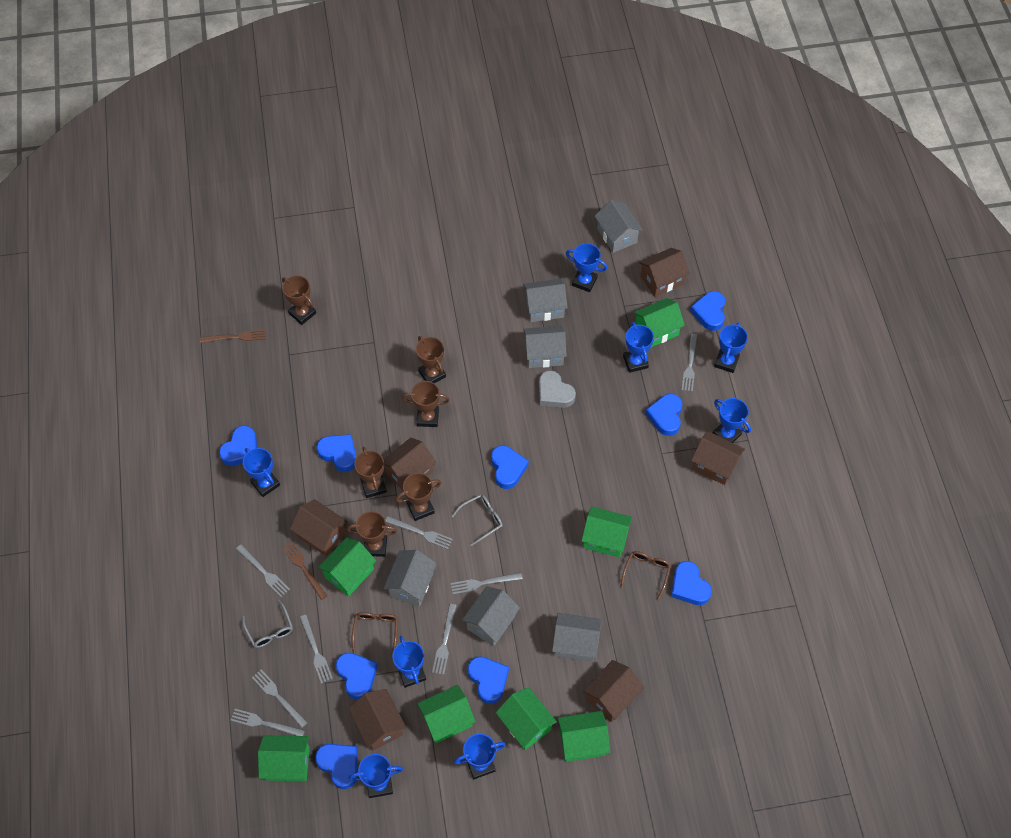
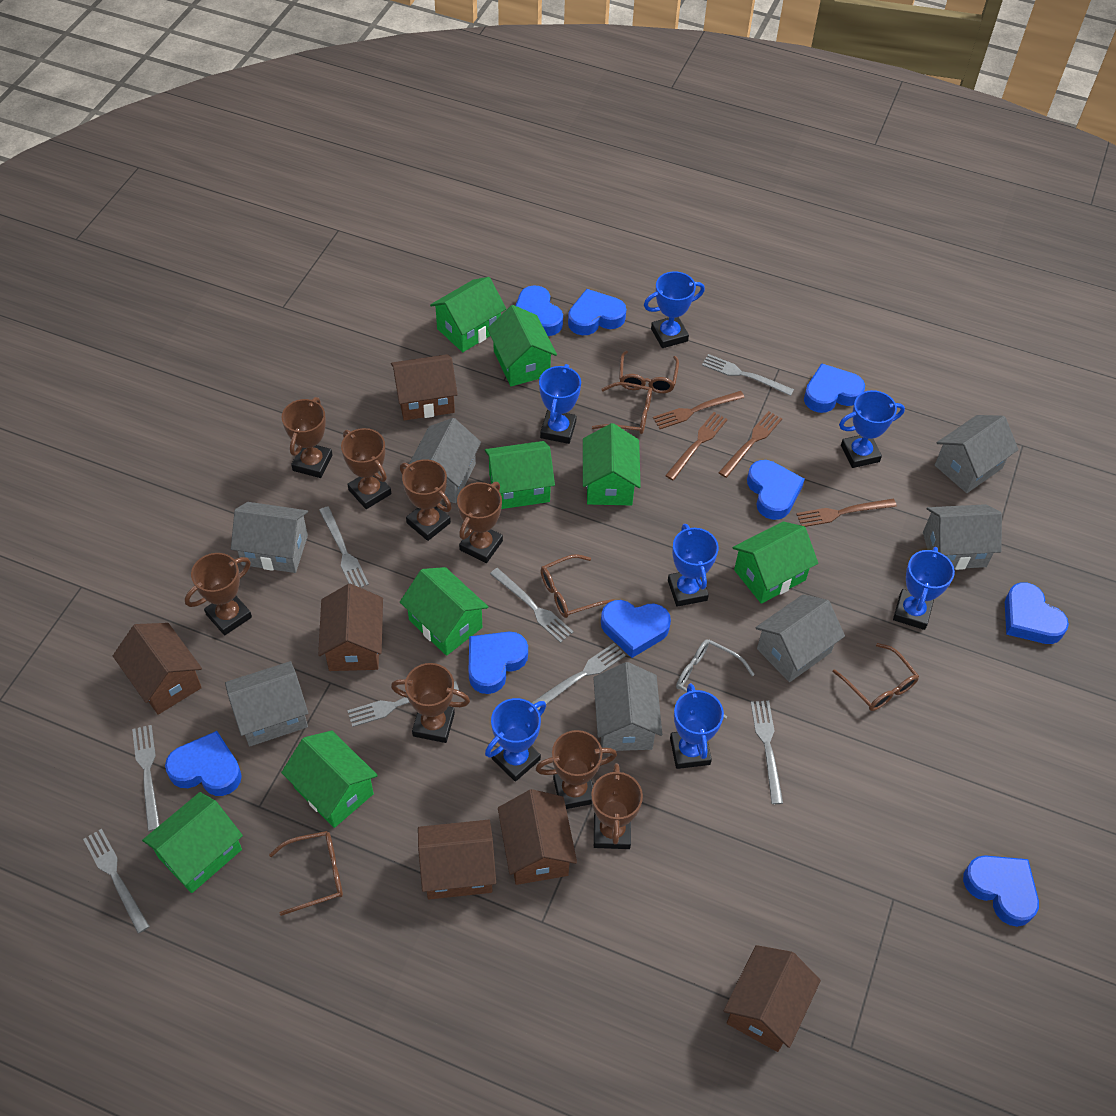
blue trophy: 8 -> 7
brown fork: 2 -> 4
brown glasses: 2 -> 5
brown trophy: 6 -> 8
green house: 7 -> 8
grey glasses: 2 -> 1
grey heart: 1 -> 0
grey house: 6 -> 7

